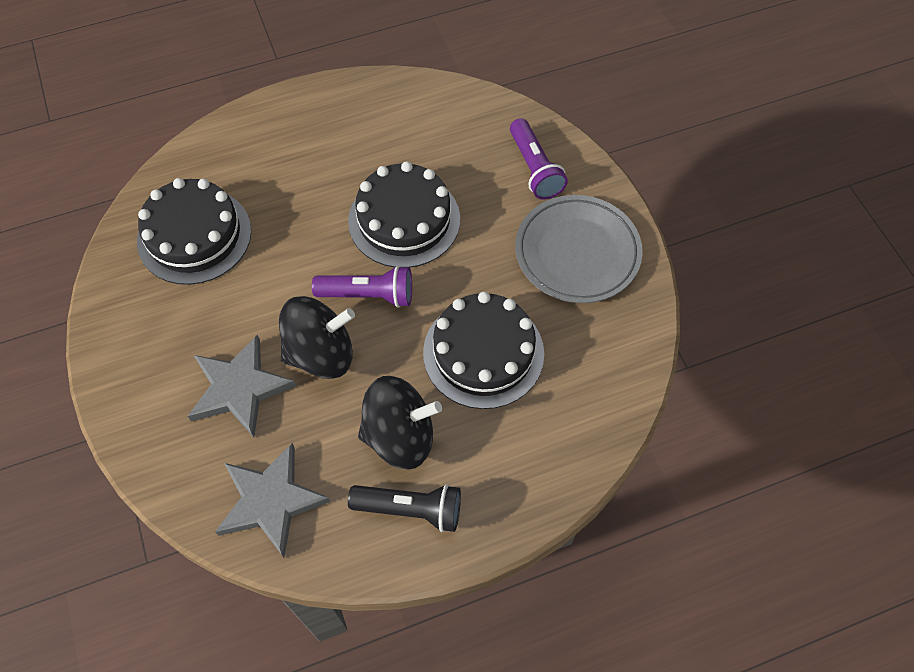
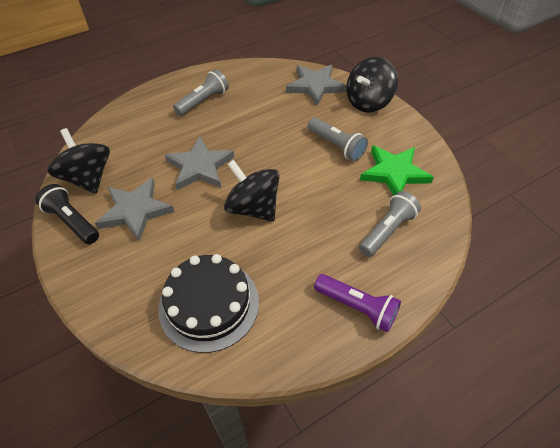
black cake: 3 -> 1
black spinning top: 2 -> 3
green star: 0 -> 1
grey flashlight: 0 -> 3
grey plate: 1 -> 0
grey star: 2 -> 3
purple flashlight: 2 -> 1

